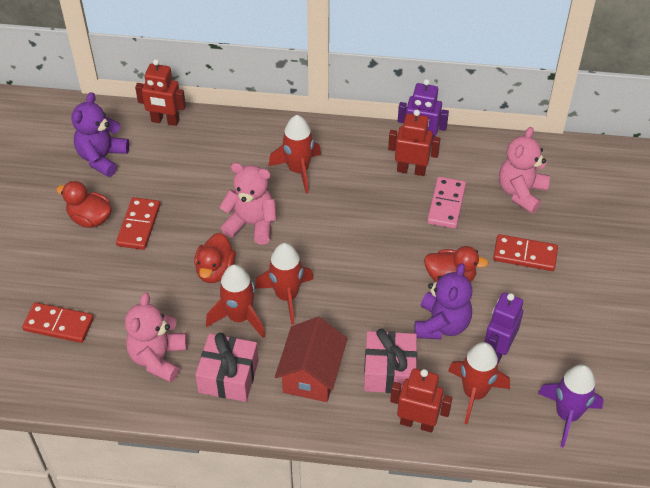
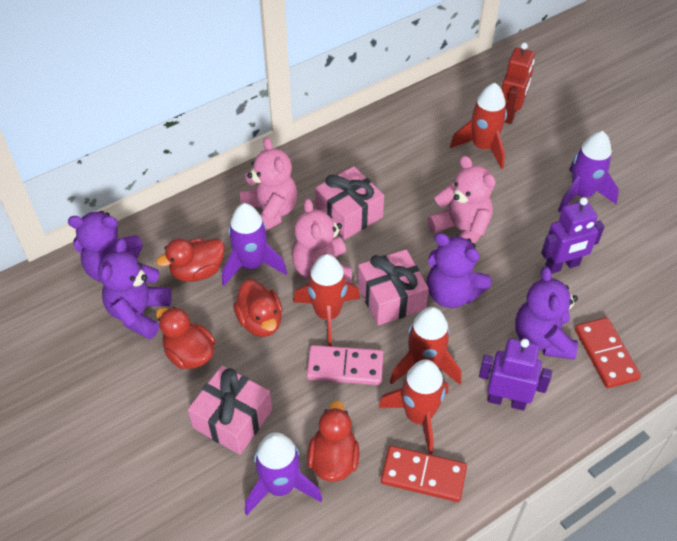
pink gift: 2 -> 3
purple rocket: 1 -> 3
purple teddy bear: 2 -> 4
red domino: 3 -> 2
red duck: 3 -> 4
red house: 1 -> 0
red robot: 3 -> 1

